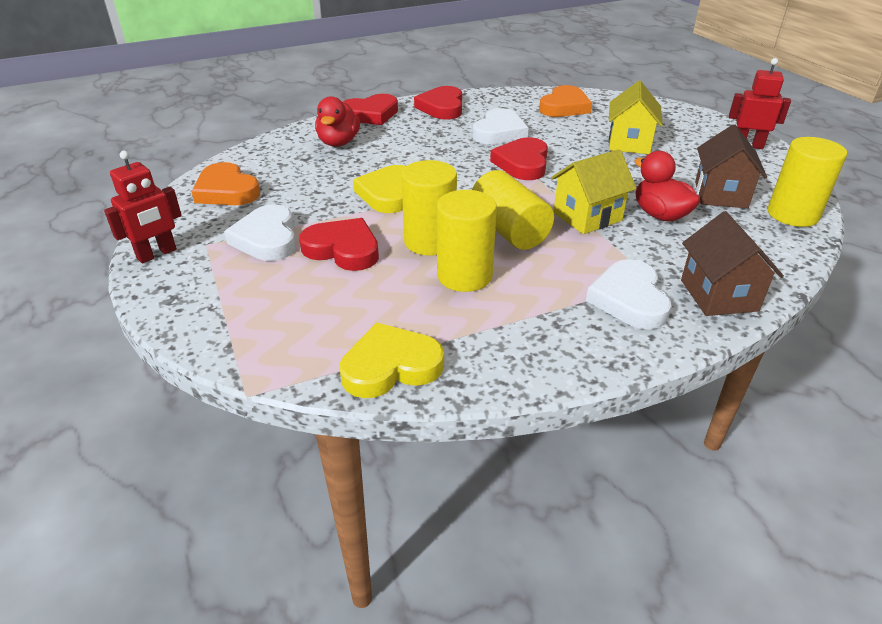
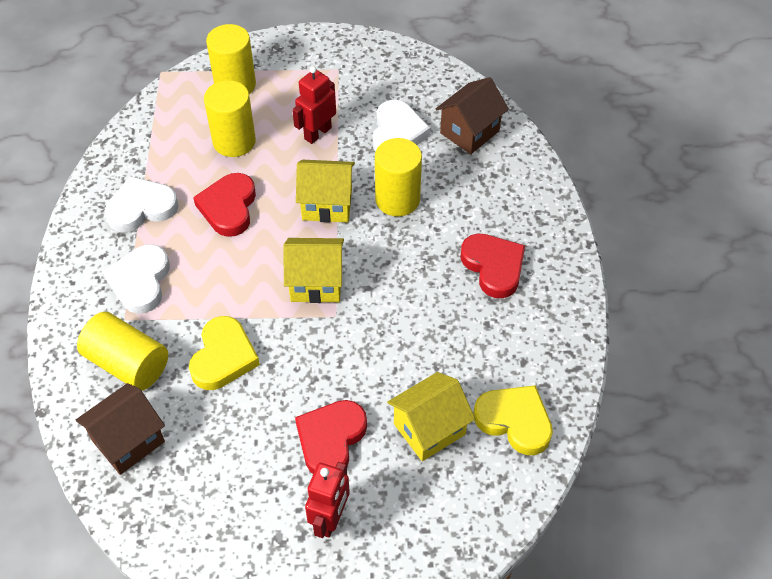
orange heart: 2 -> 0
red duck: 2 -> 0
red heart: 4 -> 3
yellow house: 2 -> 3

